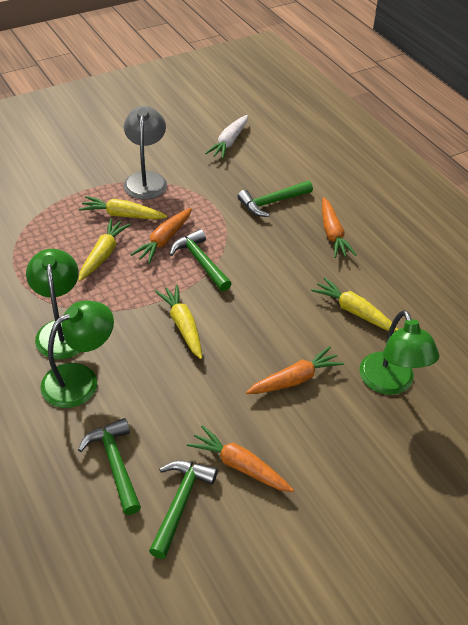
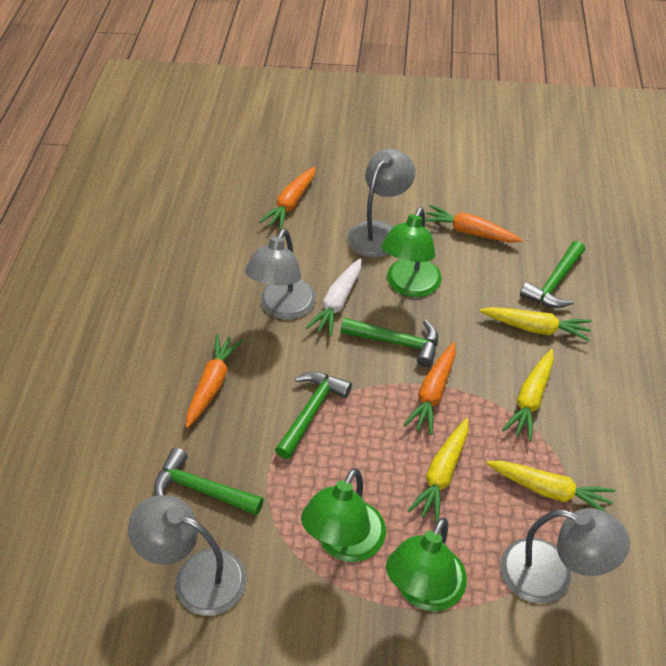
grey lamp: 1 -> 4

